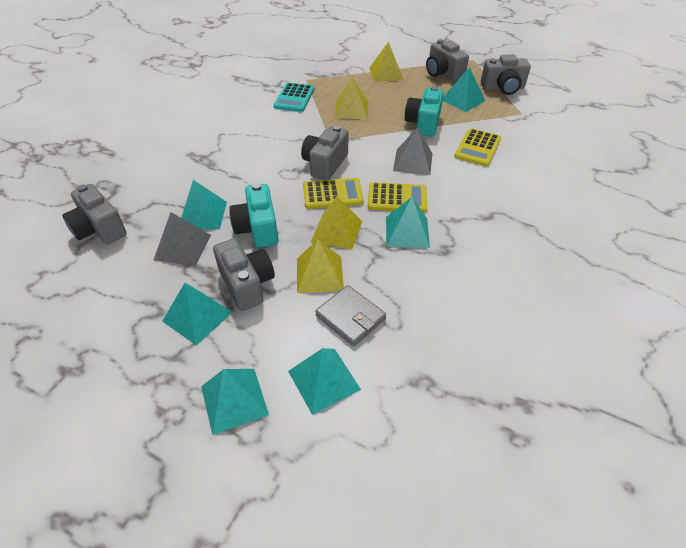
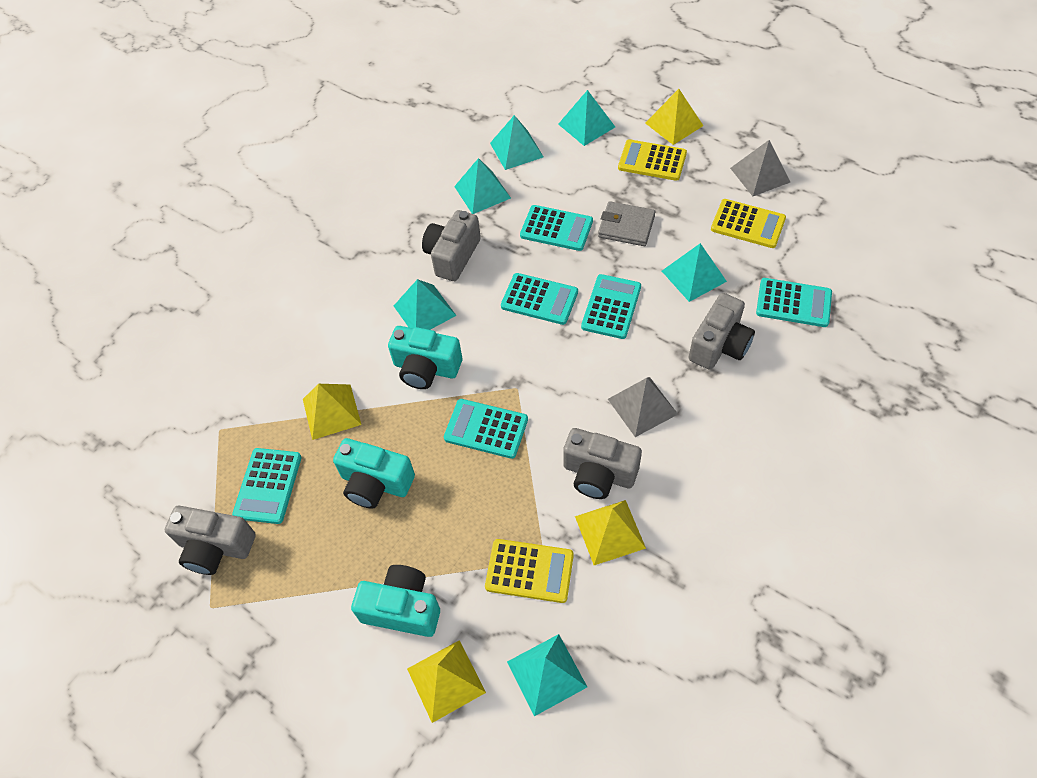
grey camera: 5 -> 4
turquoise calculator: 1 -> 6
turquoise camera: 2 -> 3

